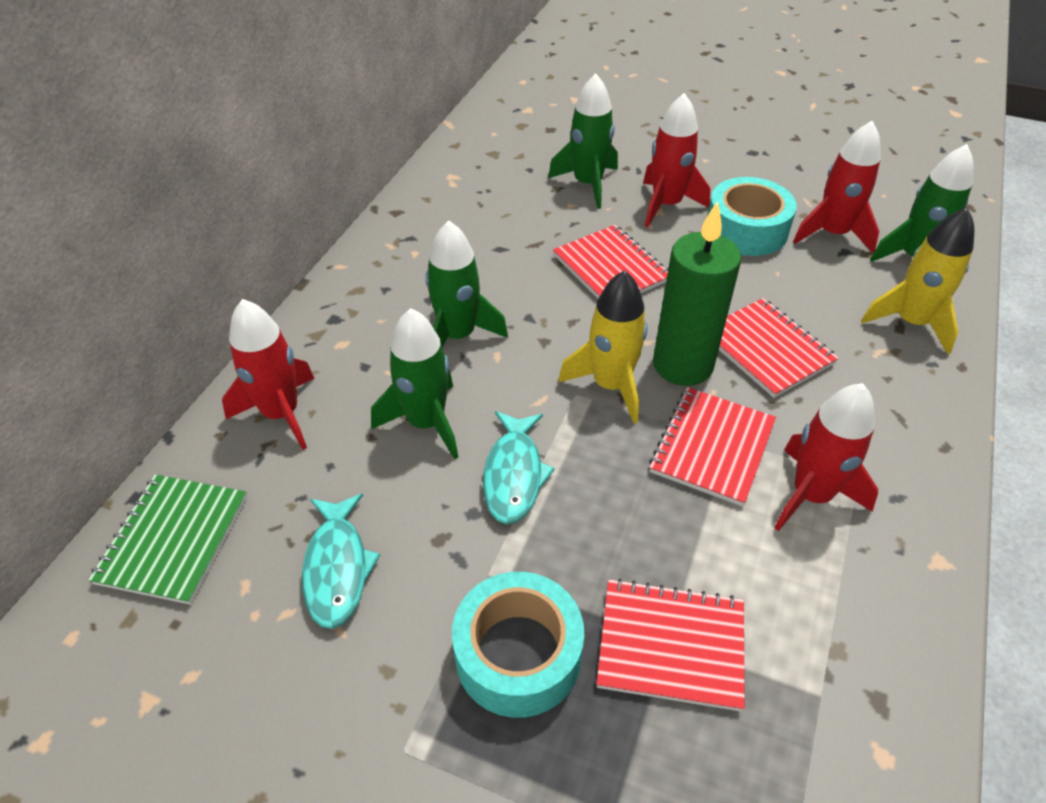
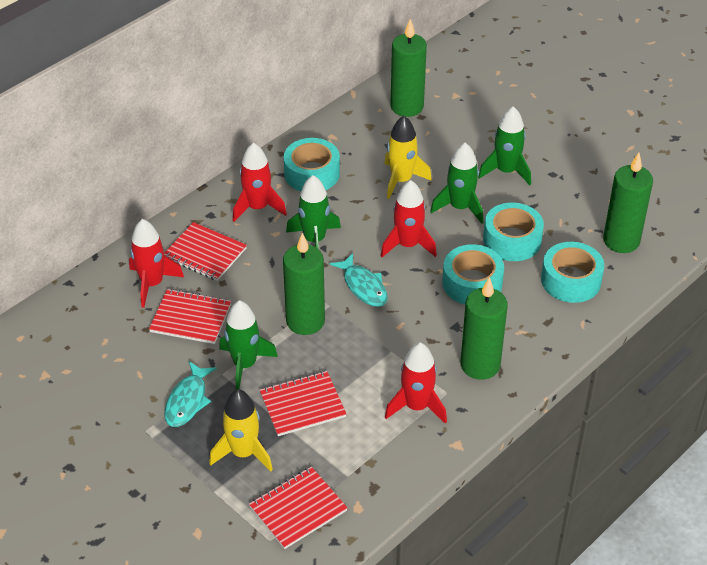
green candle: 1 -> 4
green notebook: 1 -> 0
turquoise tape: 2 -> 4

